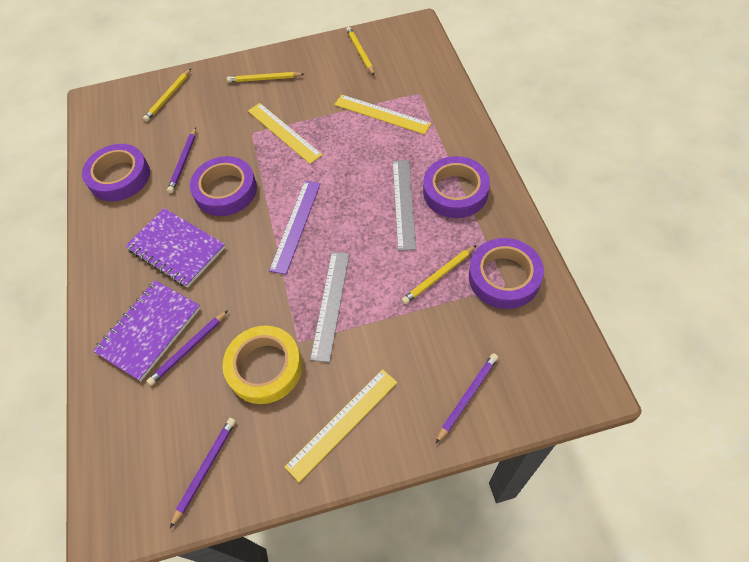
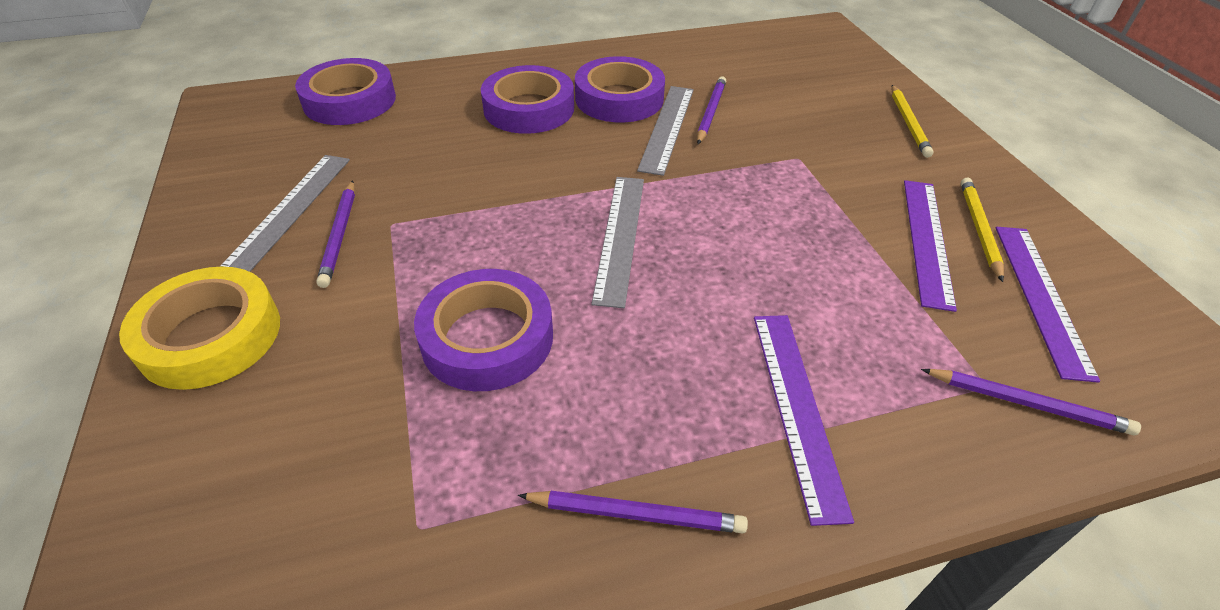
grey ruler: 2 -> 3
purple notebook: 2 -> 0
purple ruler: 1 -> 3
yellow pencil: 4 -> 2
yellow ruler: 3 -> 0

